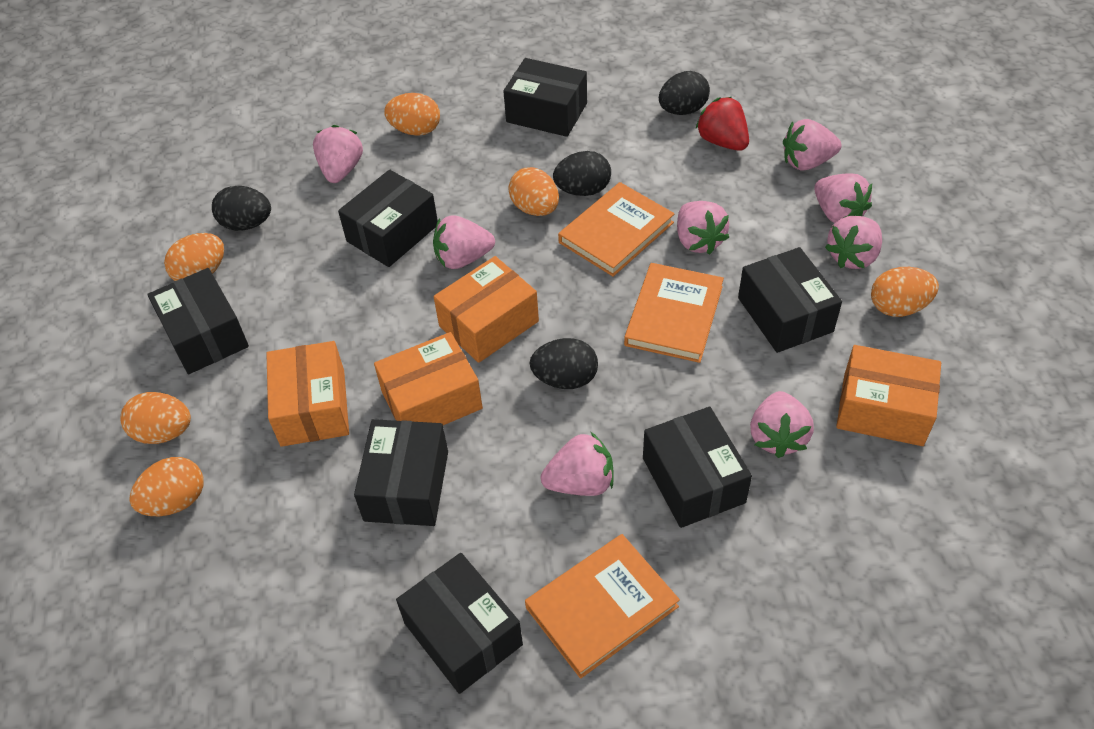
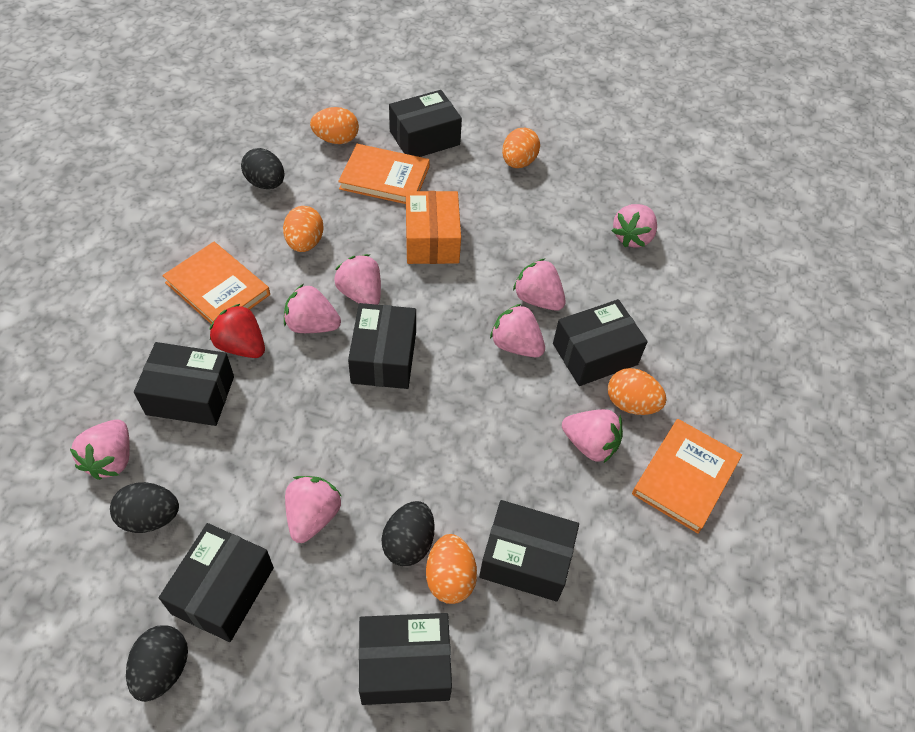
orange box: 4 -> 1
orange egg: 6 -> 5

